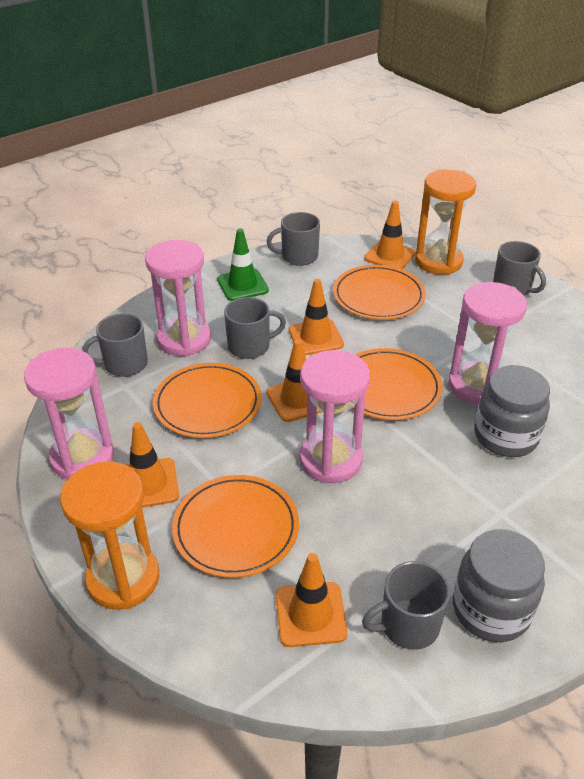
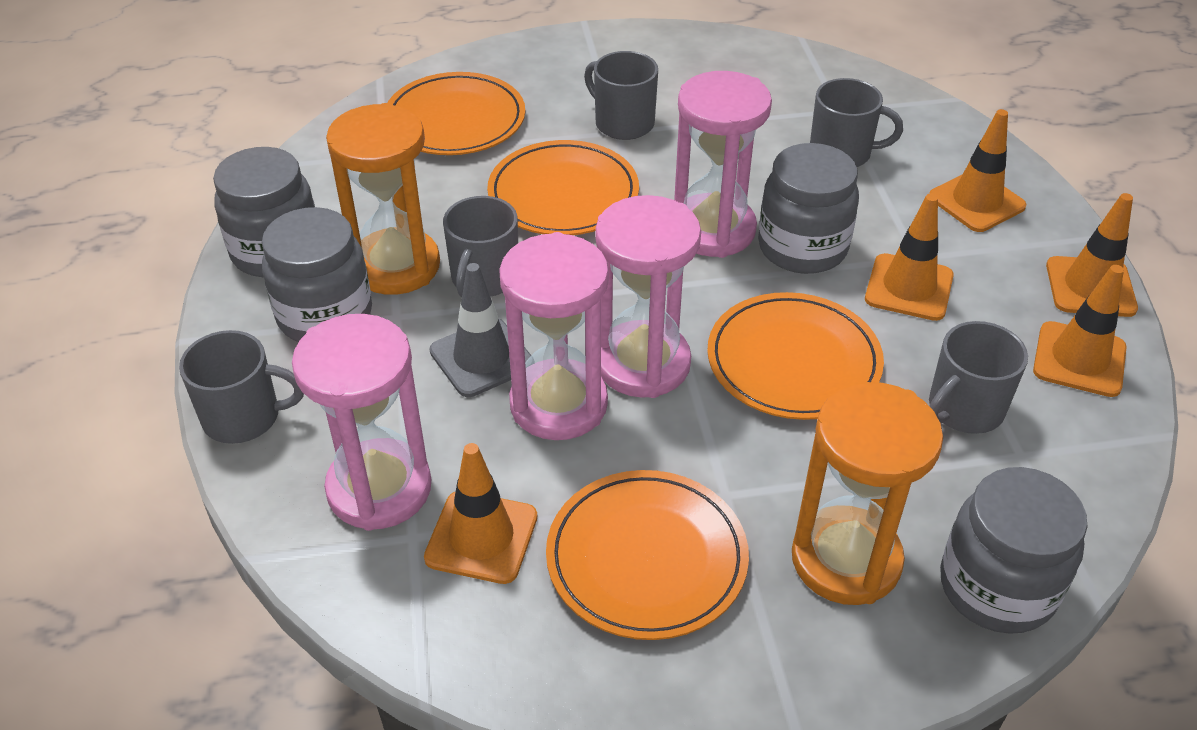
green traffic cone: 1 -> 0
grey jar: 2 -> 4
grey traffic cone: 0 -> 1

